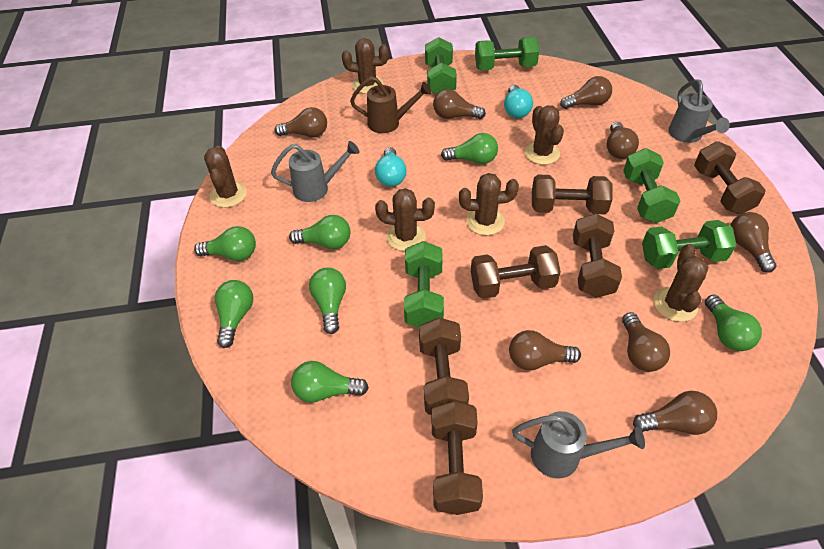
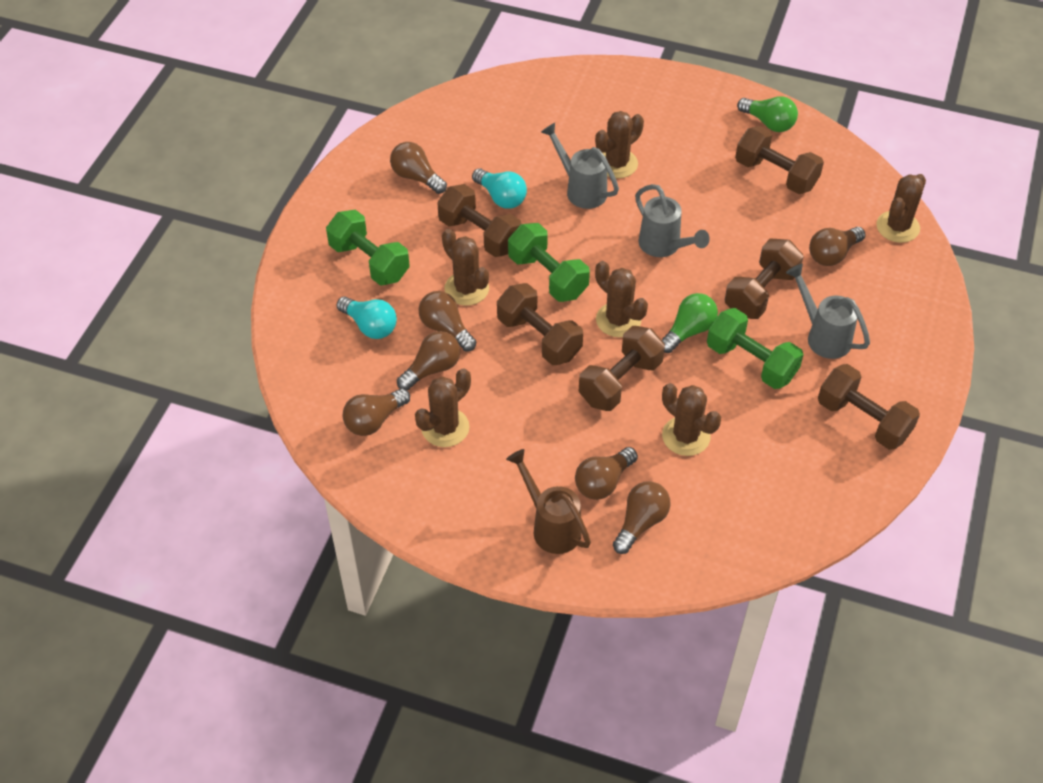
brown light bulb: 8 -> 7
green dumbbell: 5 -> 3
green light bulb: 7 -> 2

